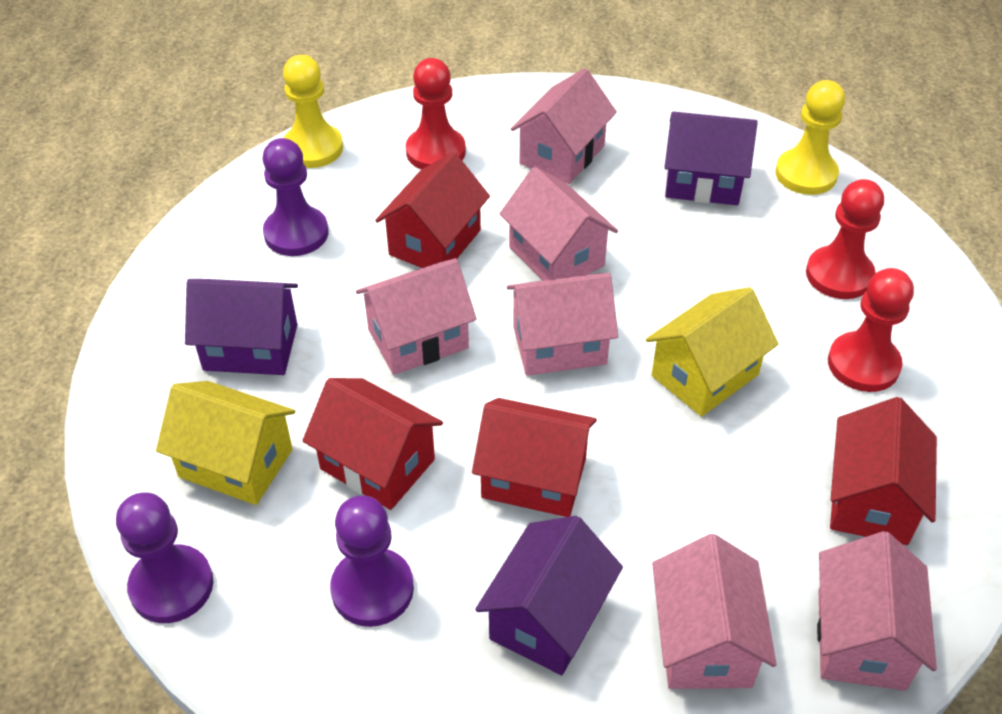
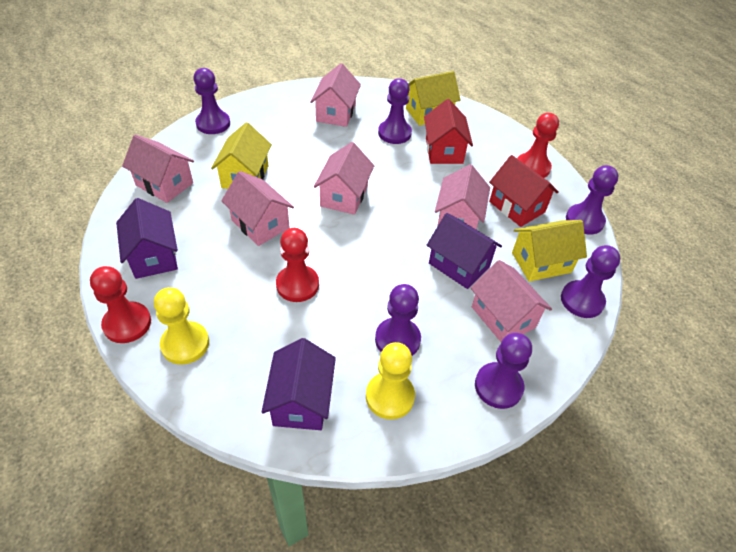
purple pawn: 3 -> 6
red house: 4 -> 2
yellow house: 2 -> 3

